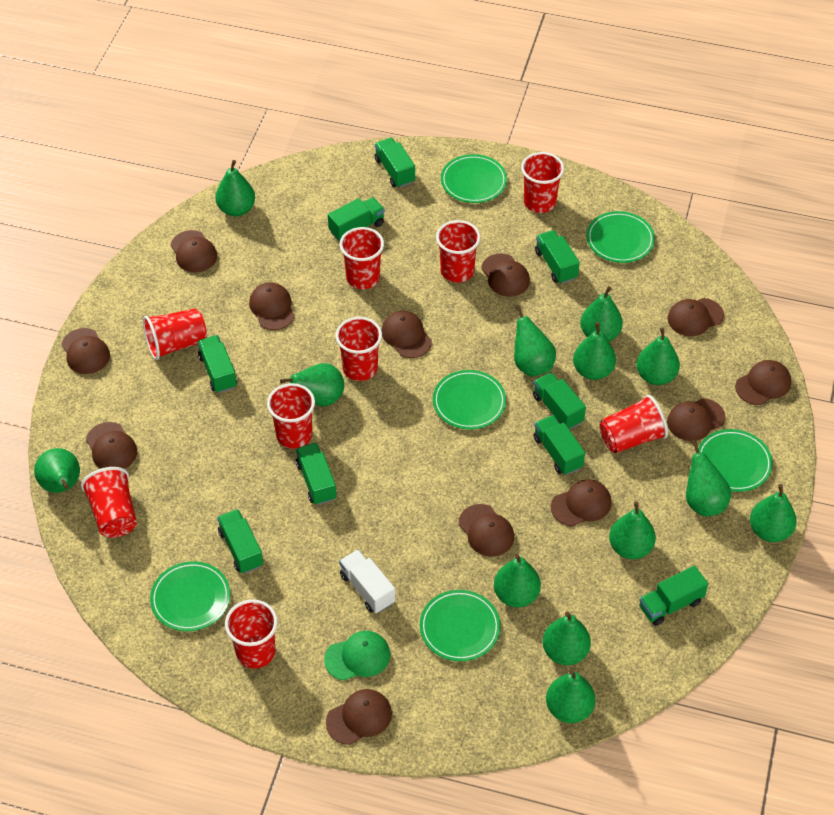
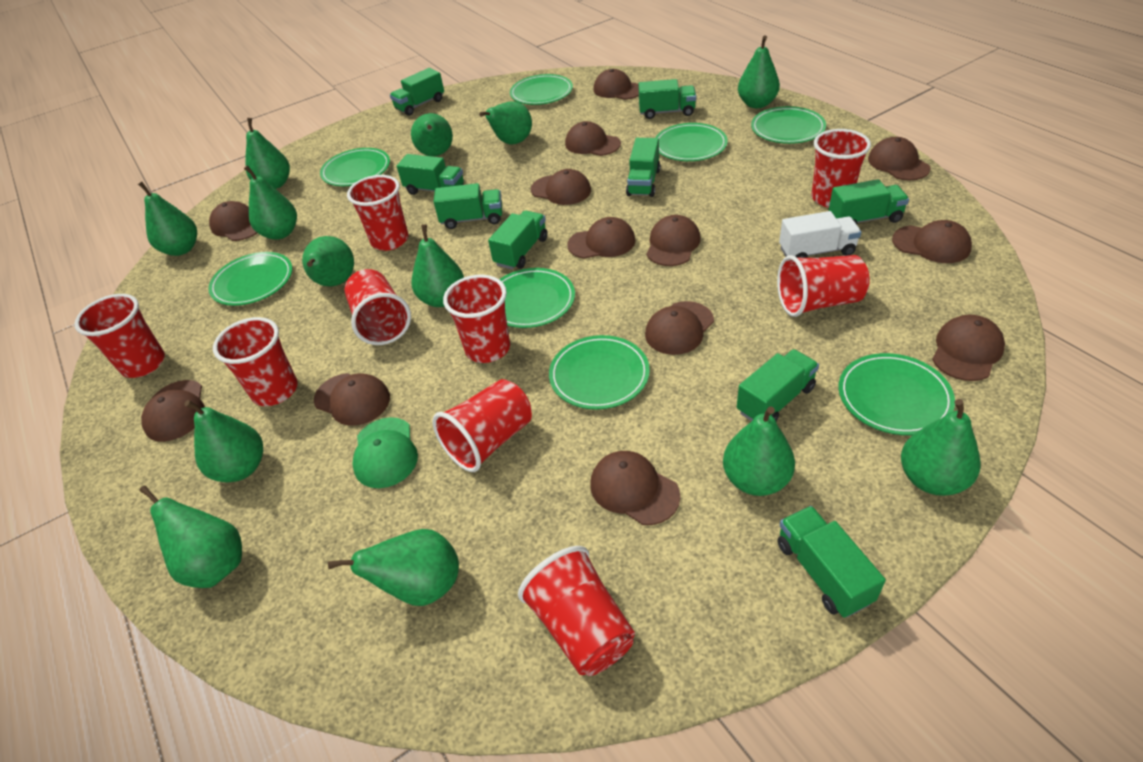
brown cap: 12 -> 13
green plate: 6 -> 8

